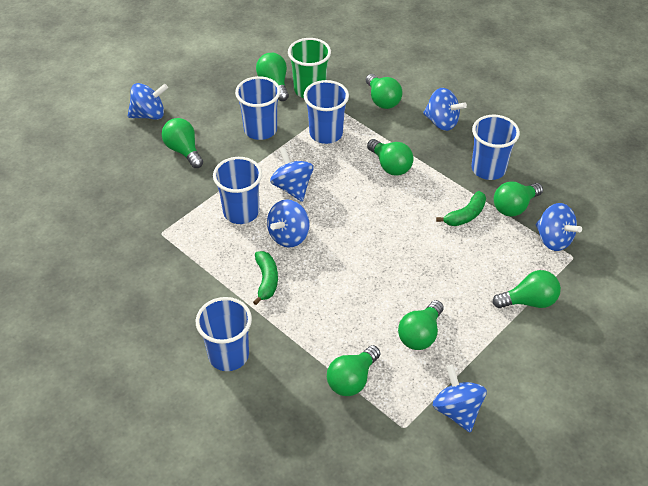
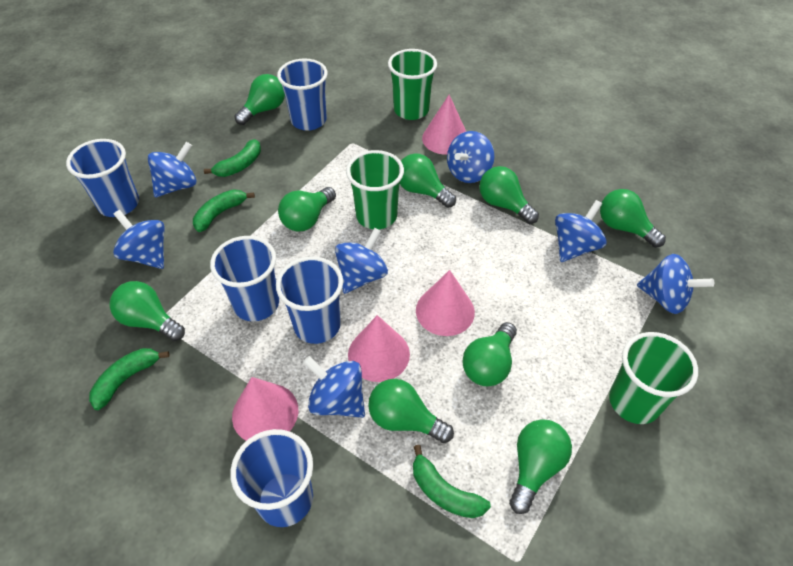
blue spinning top: 6 -> 7
green banana: 2 -> 4
green cup: 1 -> 3
green light bulb: 8 -> 9
pink cone: 0 -> 4

